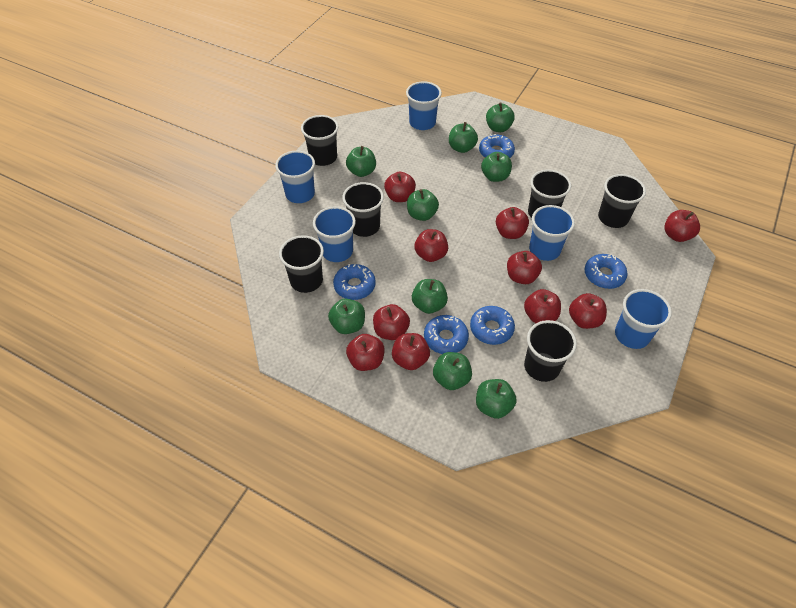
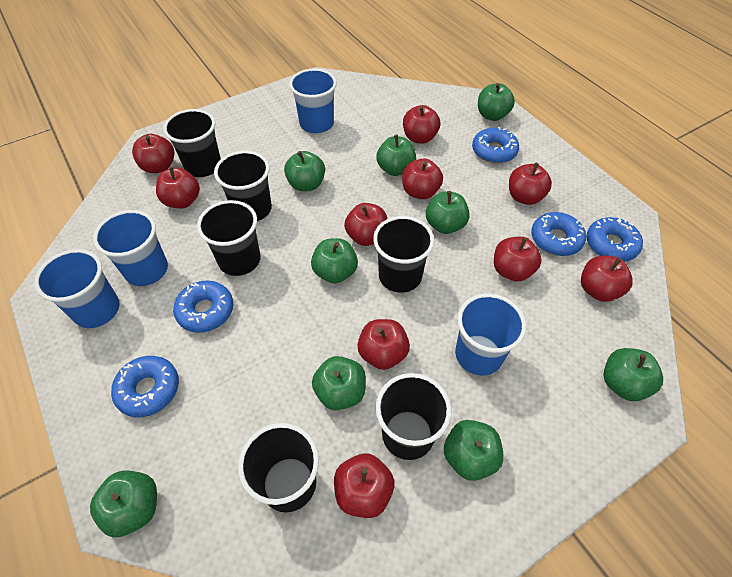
blue cup: 5 -> 4

